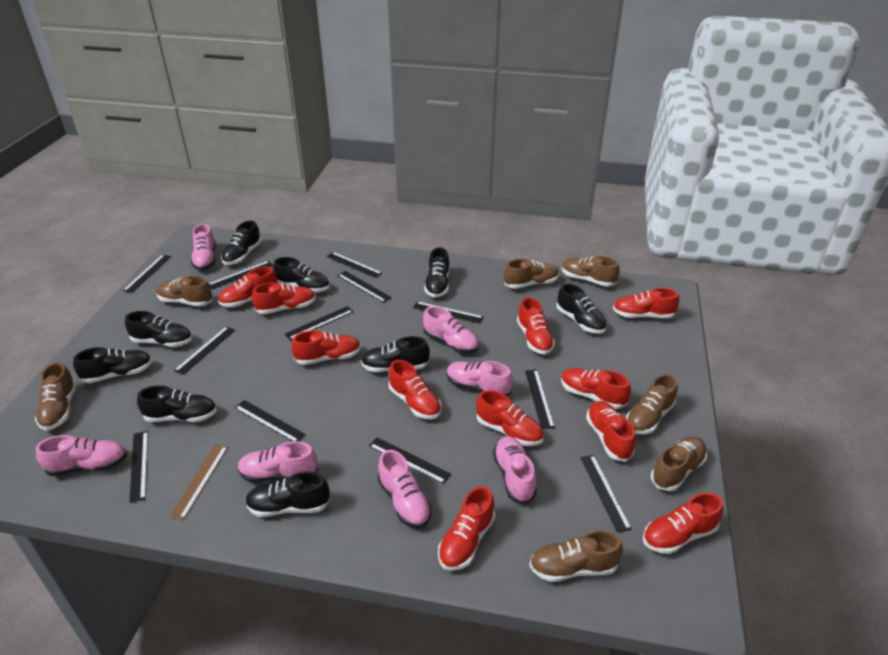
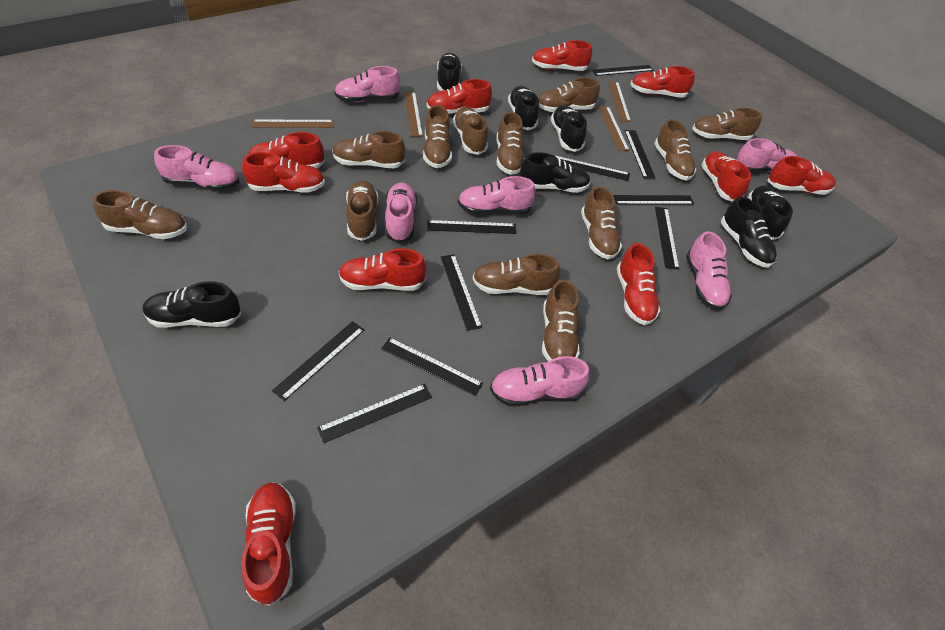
black ruler: 12 -> 10
black shoe: 9 -> 7
brown ruler: 1 -> 4
brown shoe: 7 -> 12
red shoe: 11 -> 10

